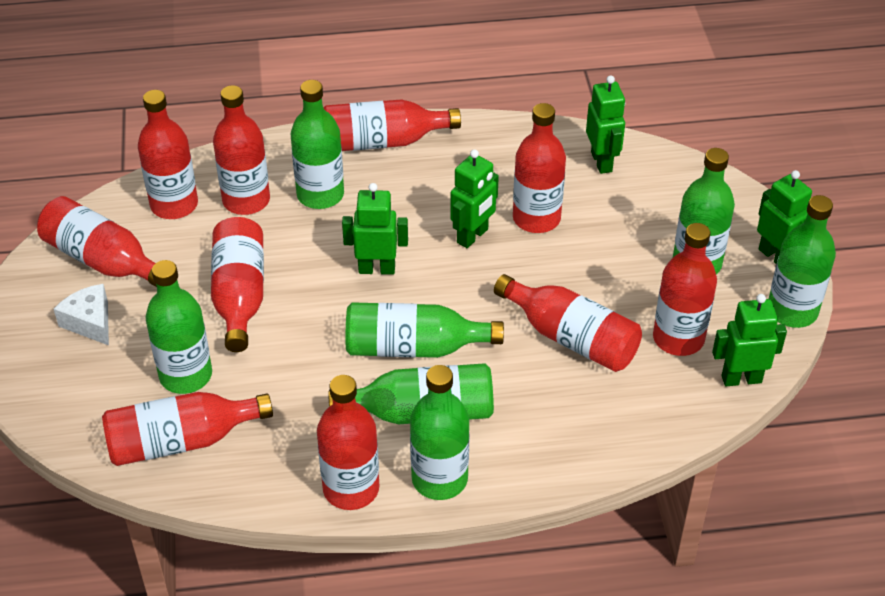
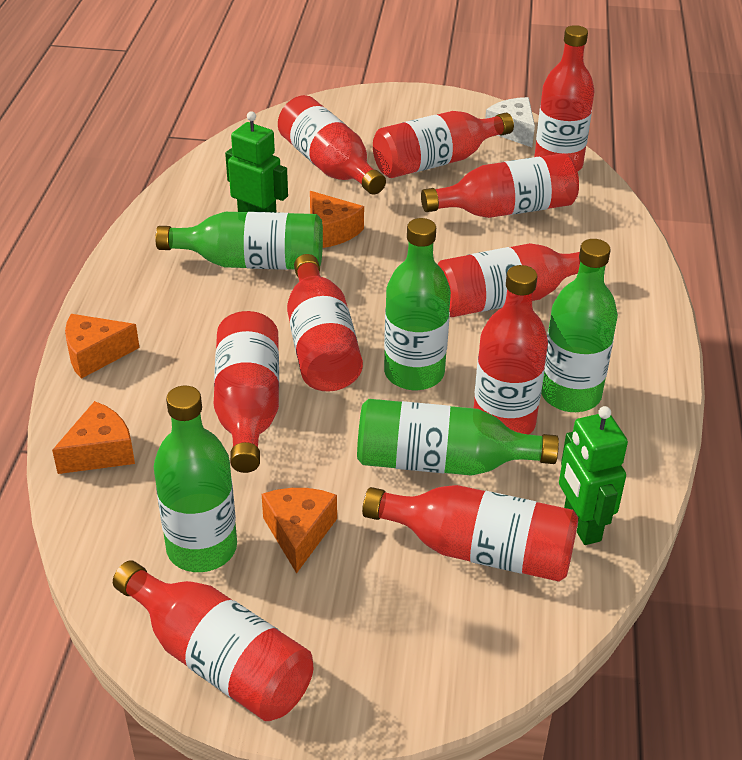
green bottle: 7 -> 5
green robot: 5 -> 2
orange cheese: 0 -> 4

